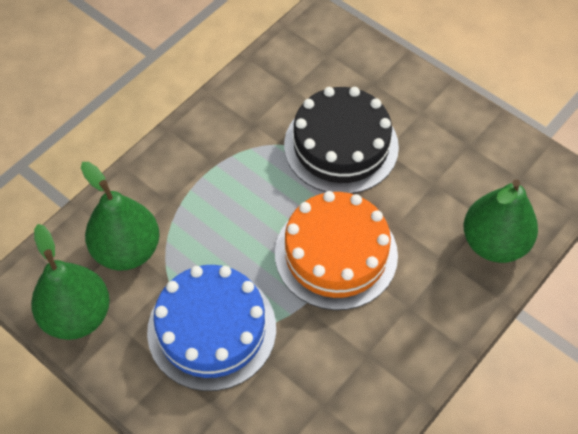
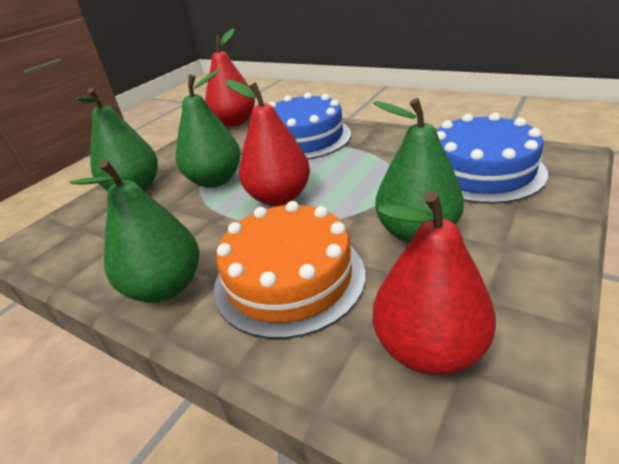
black cake: 1 -> 0
blue cake: 1 -> 2
green pear: 3 -> 4
red pear: 0 -> 3

